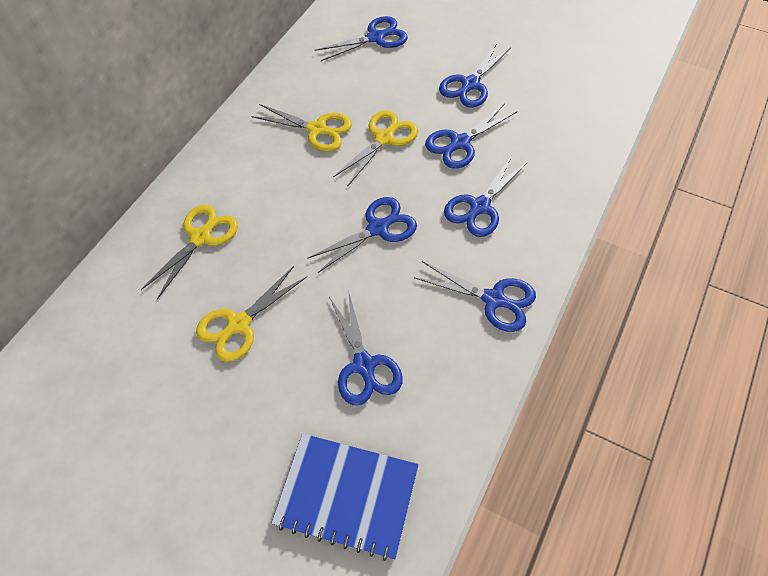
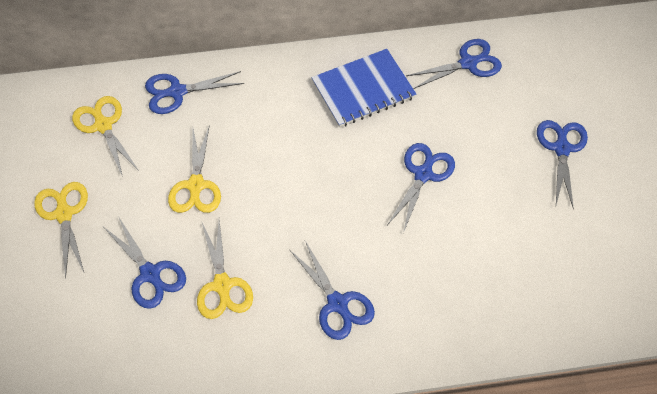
blue scissors: 7 -> 6

